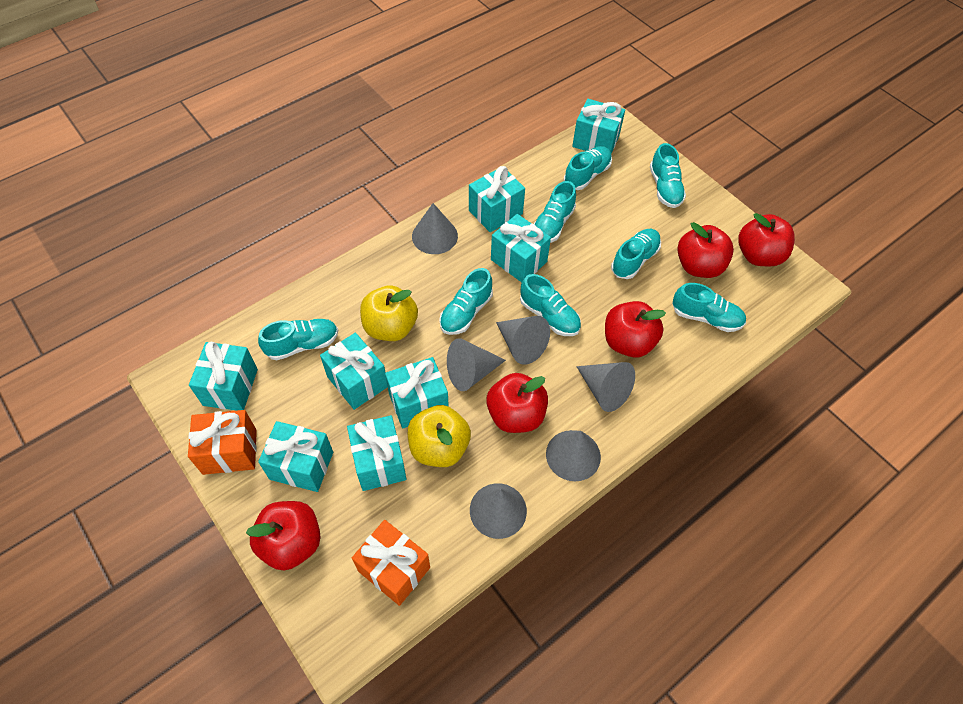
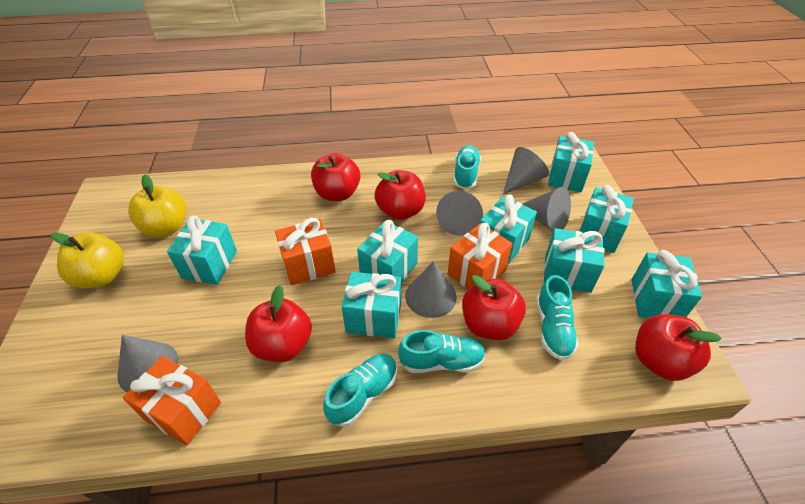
grey cone: 6 -> 5
orange gift: 2 -> 3
turquoise shoe: 8 -> 4

